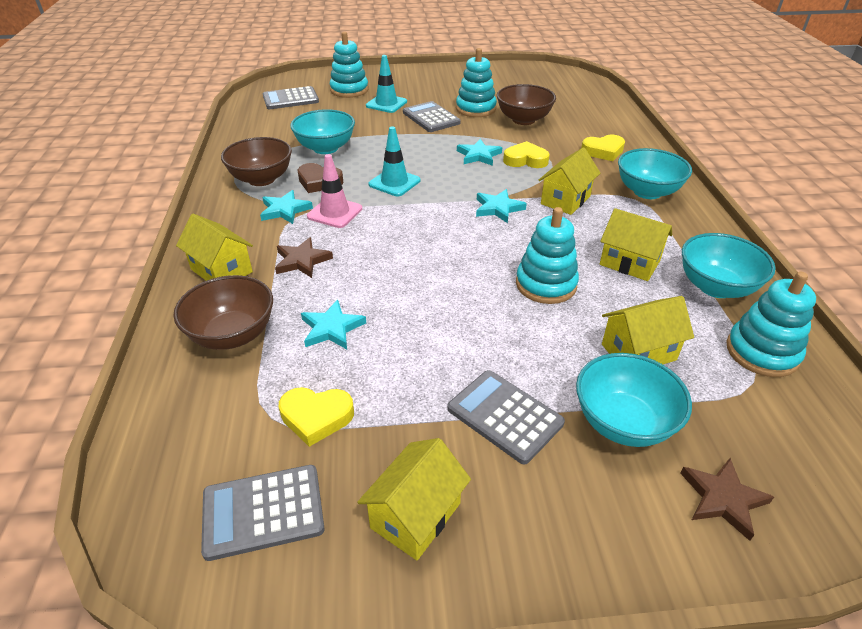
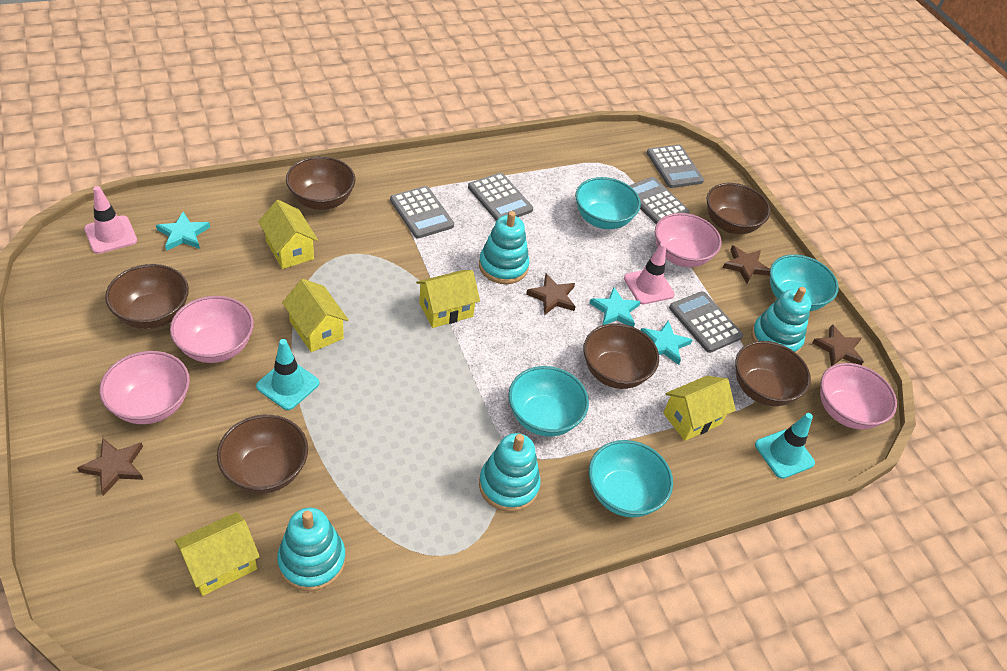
brown bowl: 3 -> 6
brown heart: 1 -> 0
brown star: 2 -> 4
grey calculator: 4 -> 5
pink bowl: 0 -> 4
pink traffic cone: 1 -> 2
turquoise star: 4 -> 3
yellow heart: 3 -> 0

